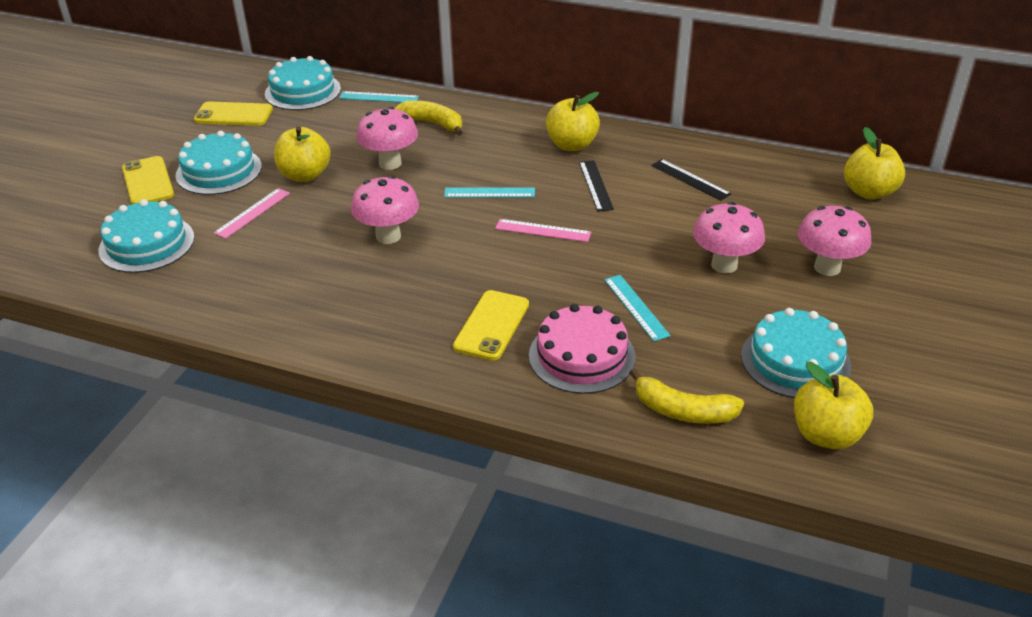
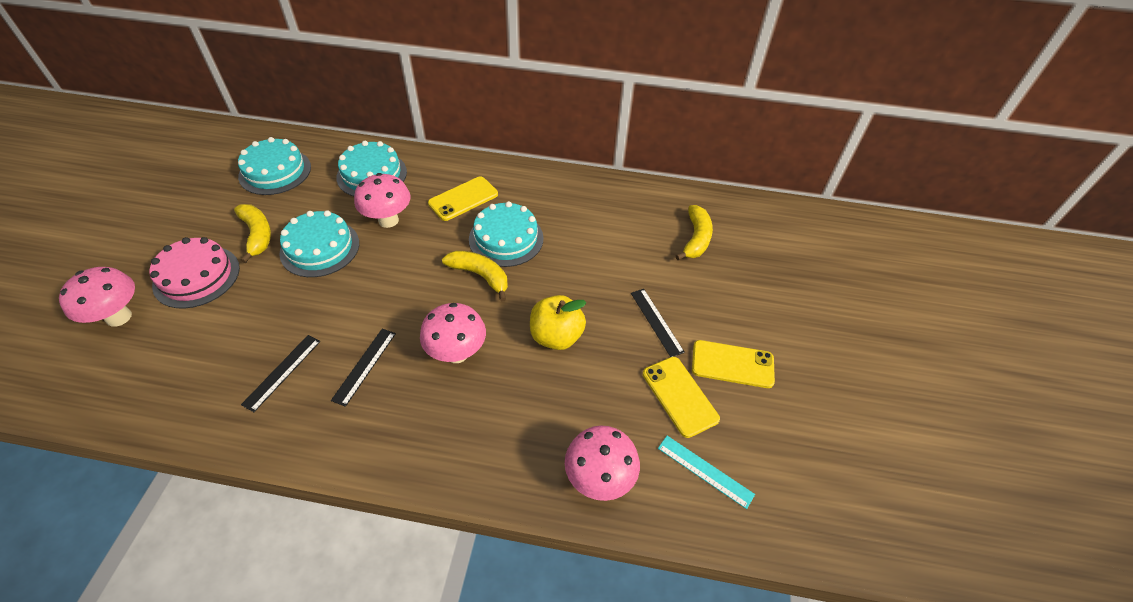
black ruler: 2 -> 3
pink ruler: 2 -> 0
turquoise ruler: 3 -> 1
yellow apple: 4 -> 1
yellow banana: 2 -> 3

